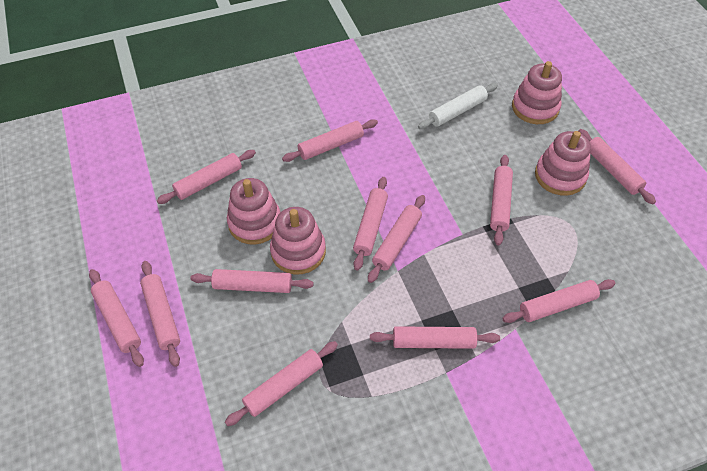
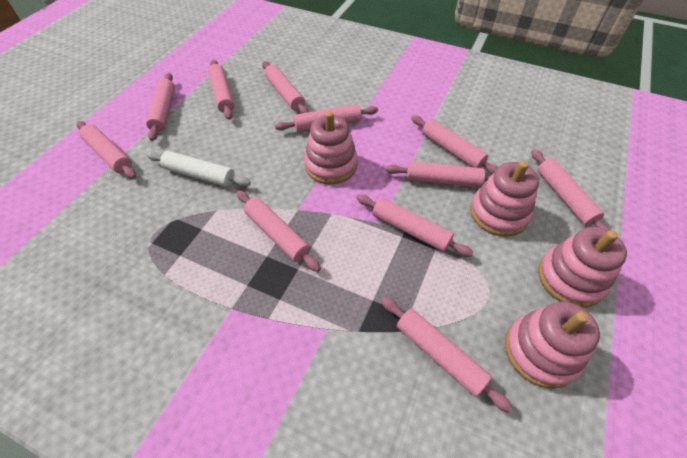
pink rolling pin: 12 -> 11

